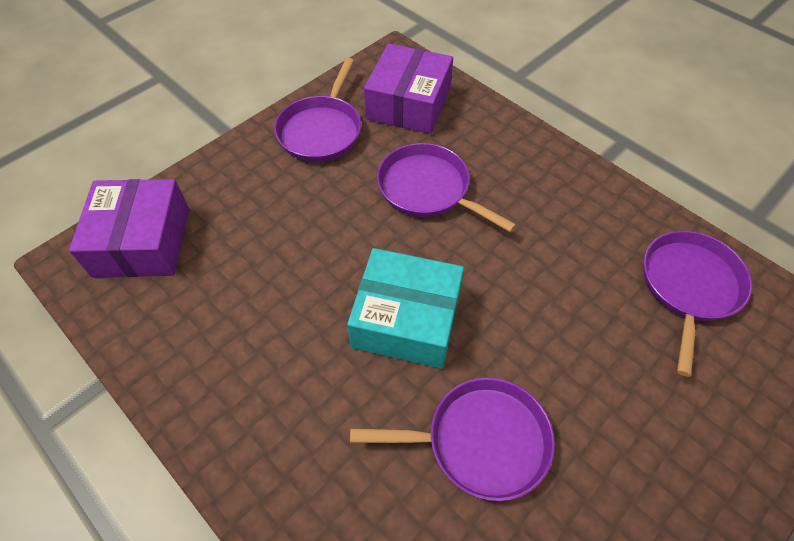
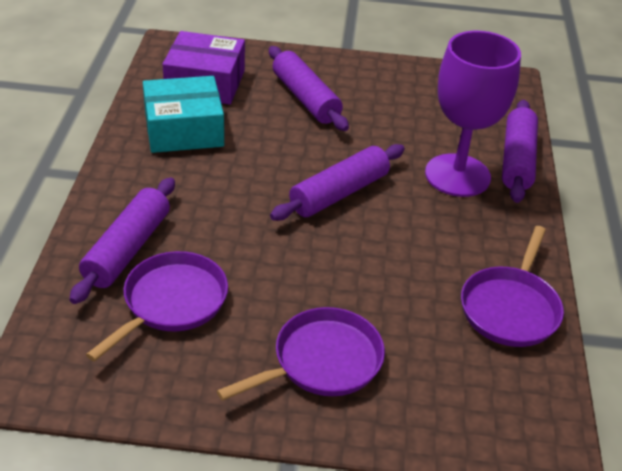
purple box: 2 -> 1
purple goblet: 0 -> 1
purple pan: 4 -> 3
purple rolling pin: 0 -> 4

